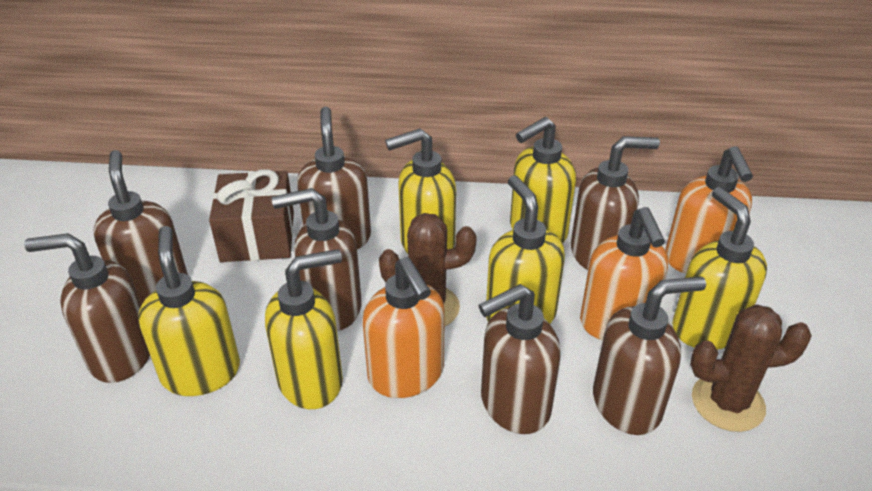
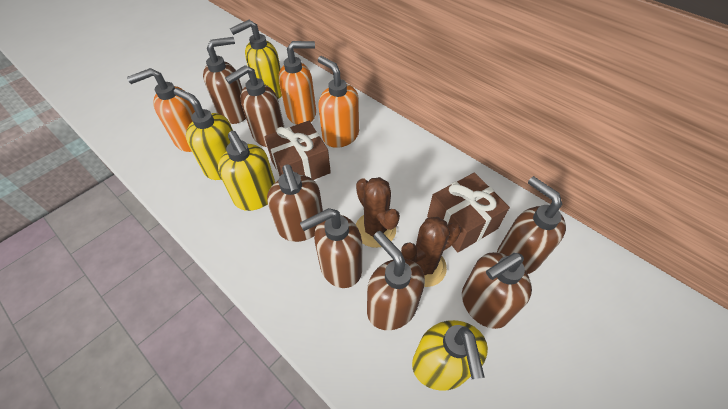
brown gift: 1 -> 2
yellow soap dispenser: 6 -> 4

